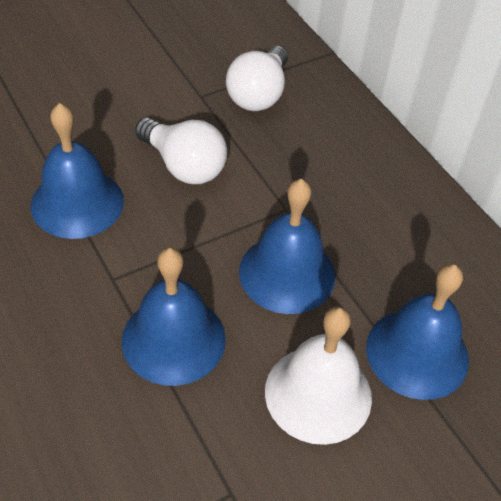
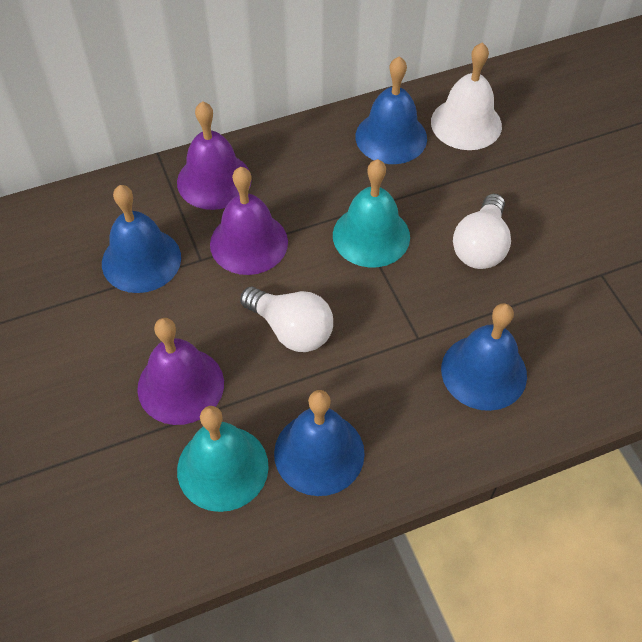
purple bell: 0 -> 3
turquoise bell: 0 -> 2

